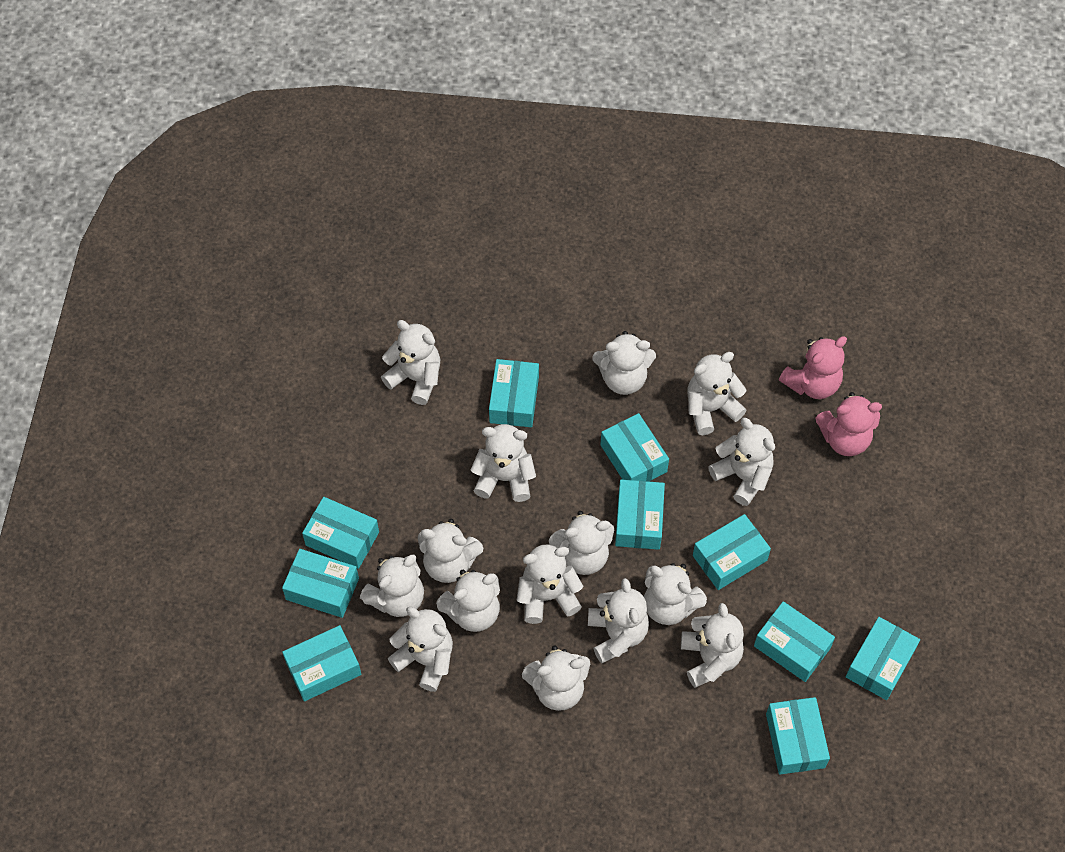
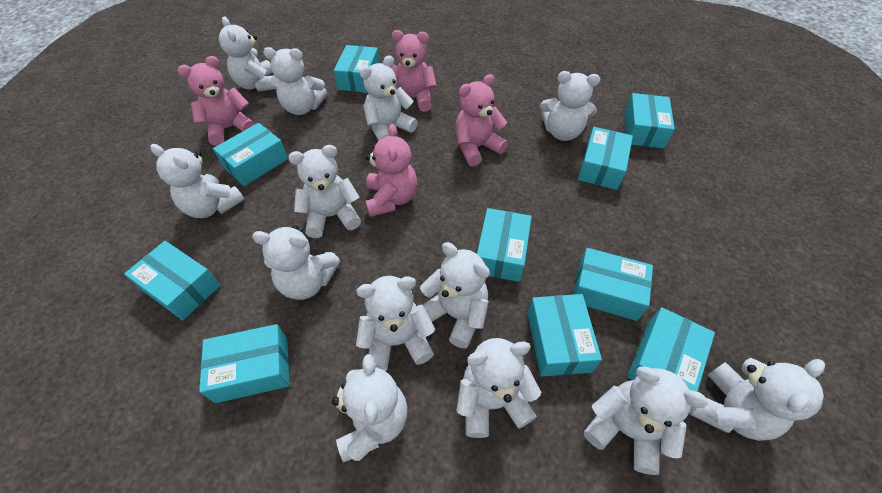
pink teddy bear: 2 -> 4
white teddy bear: 15 -> 13

